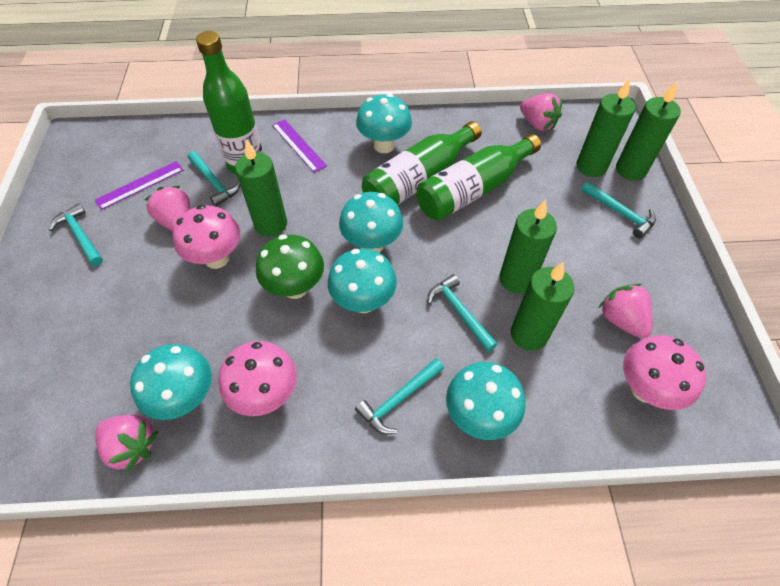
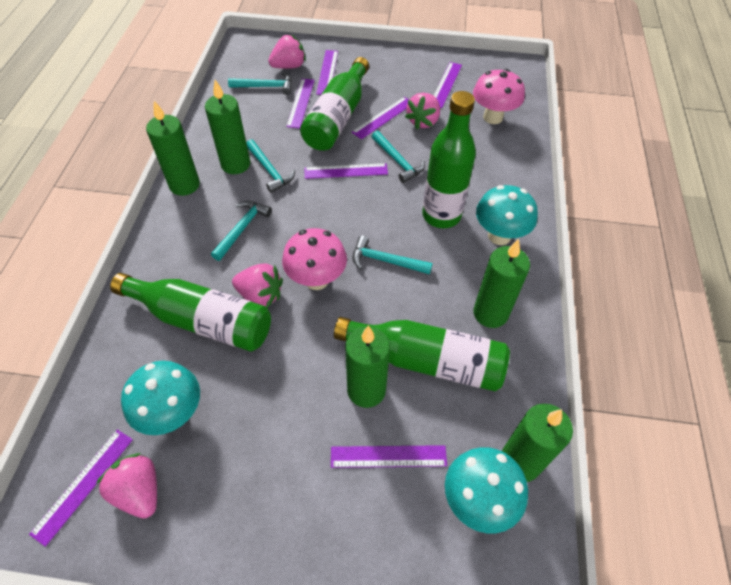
green bottle: 3 -> 4
green mushroom: 1 -> 0
pink mushroom: 3 -> 2
purple ruler: 2 -> 7
turquoise mushroom: 5 -> 3

